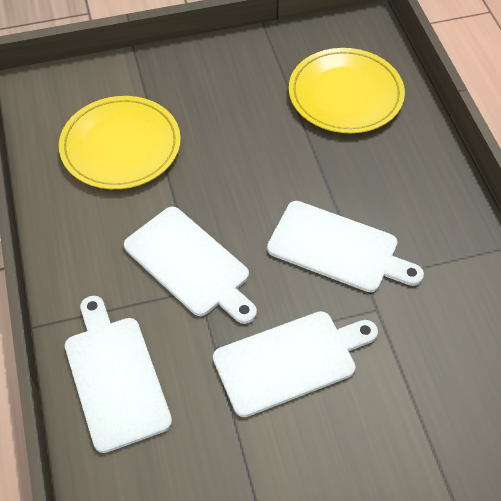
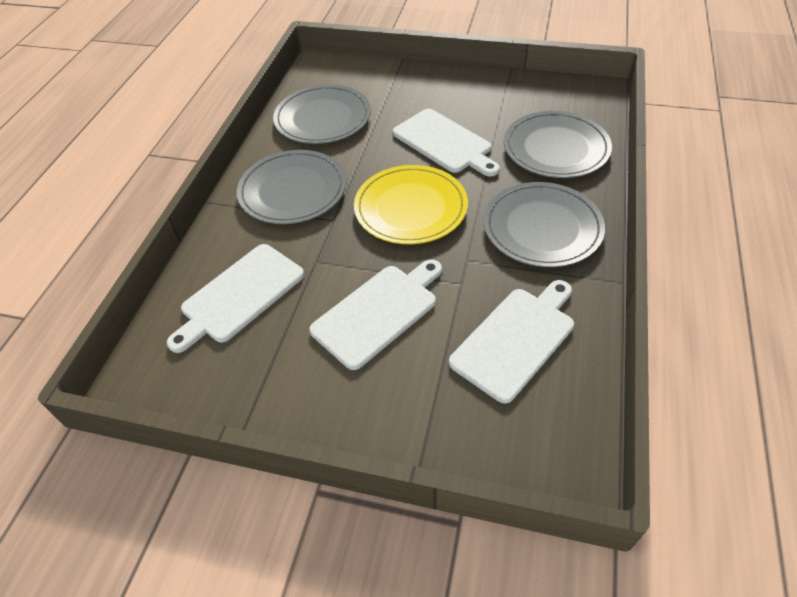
grey plate: 0 -> 4
yellow plate: 2 -> 1

